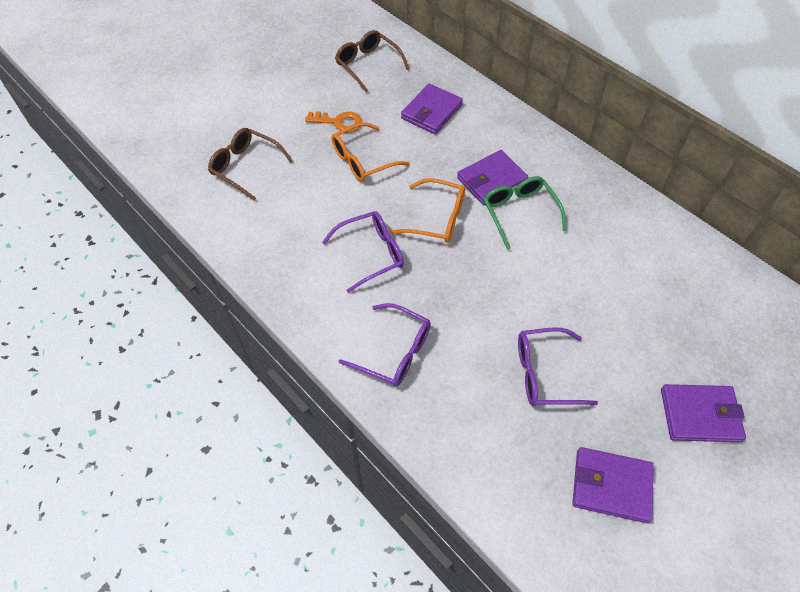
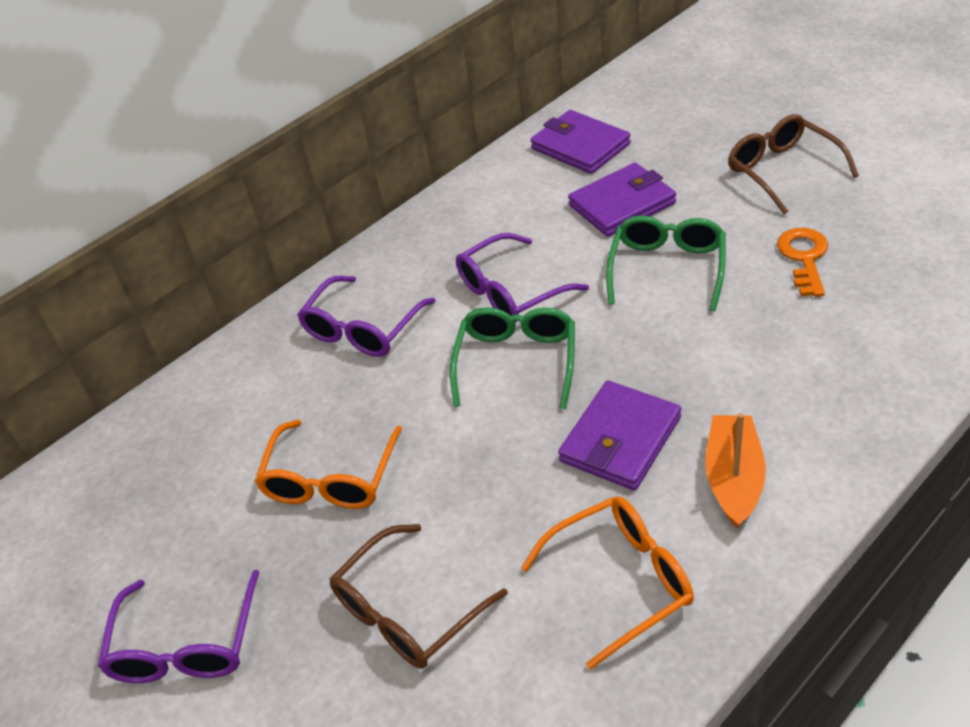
green glasses: 1 -> 2
orange boat: 0 -> 1
purple wallet: 4 -> 3

